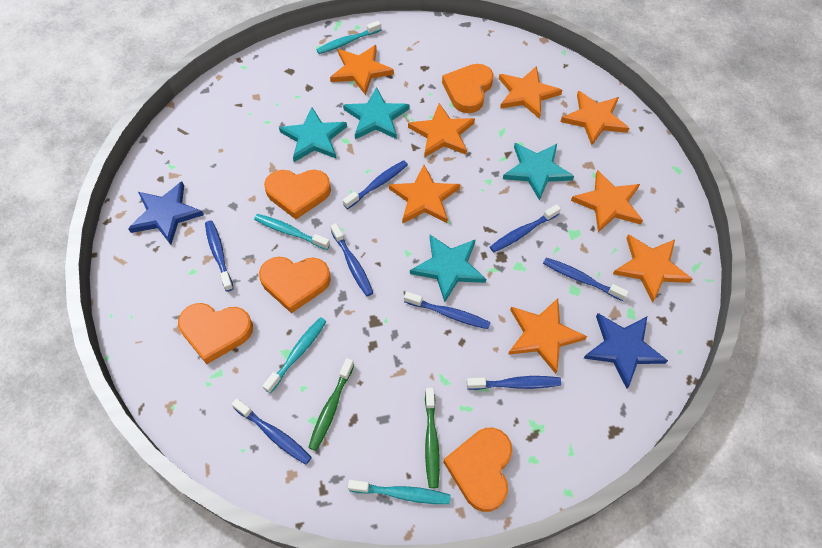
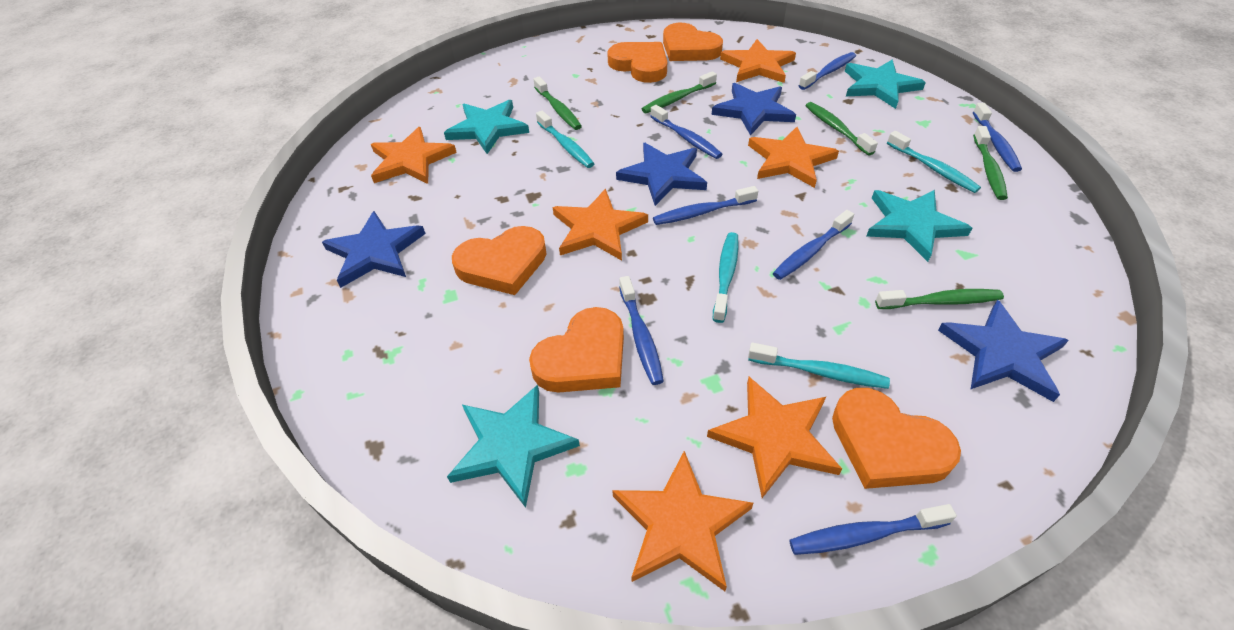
blue star: 2 -> 4
blue toothbrush: 8 -> 7
green toothbrush: 2 -> 5
orange star: 8 -> 6

